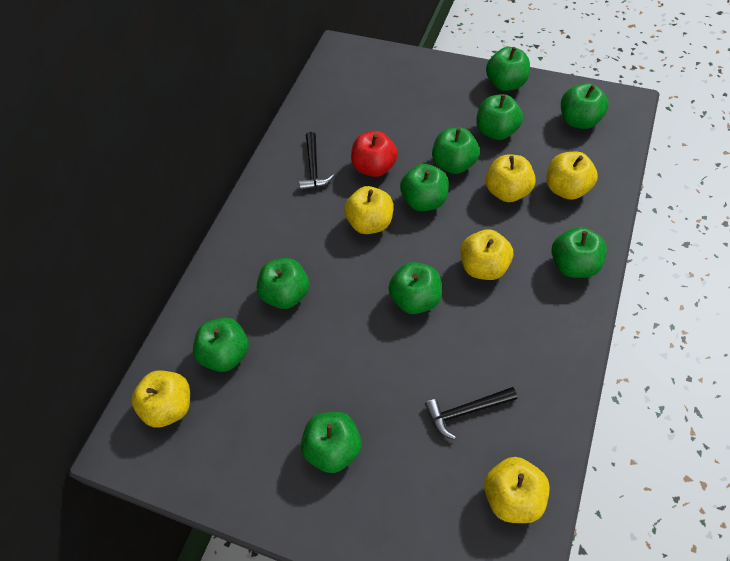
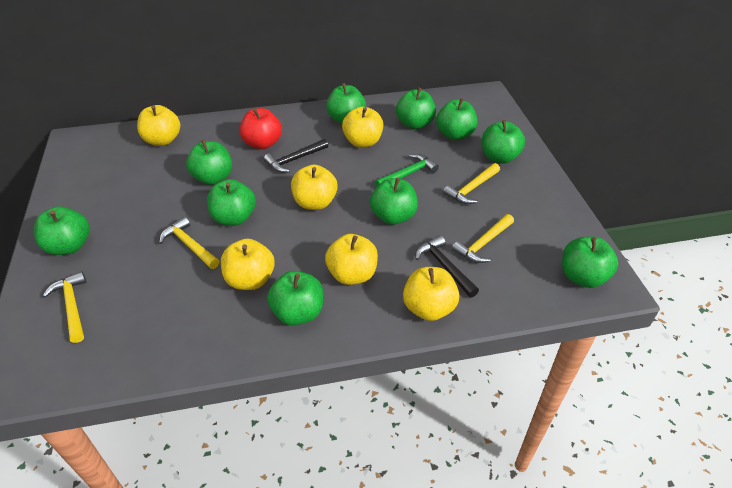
green hammer: 0 -> 1
yellow hammer: 0 -> 4

